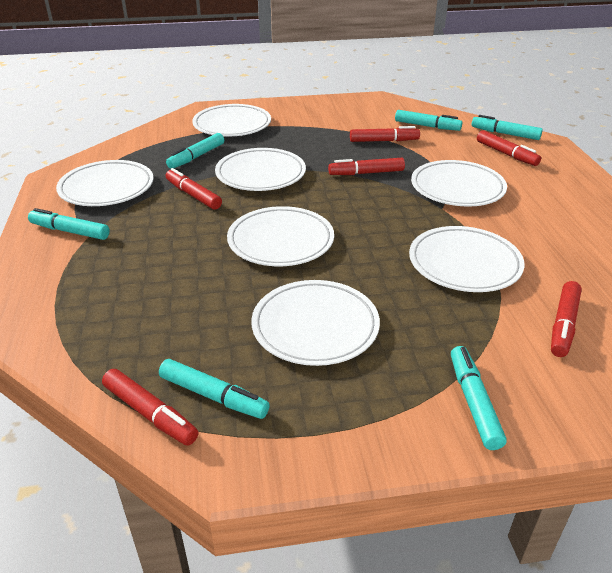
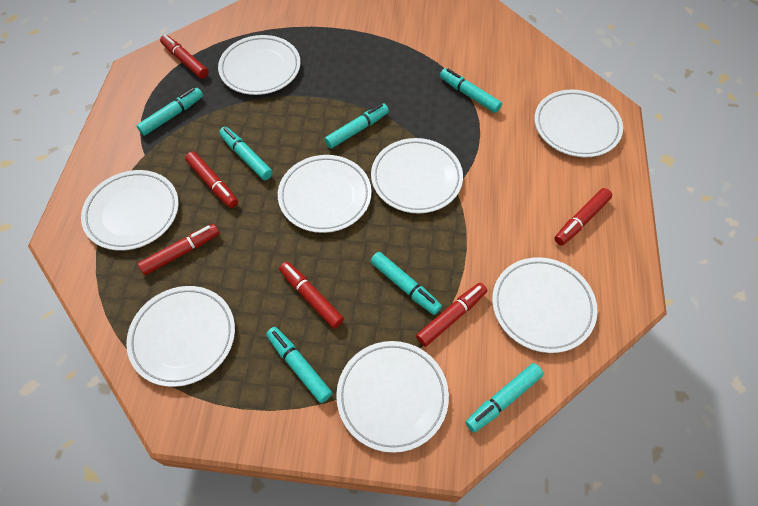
turquoise marker: 6 -> 7
white plate: 7 -> 8

